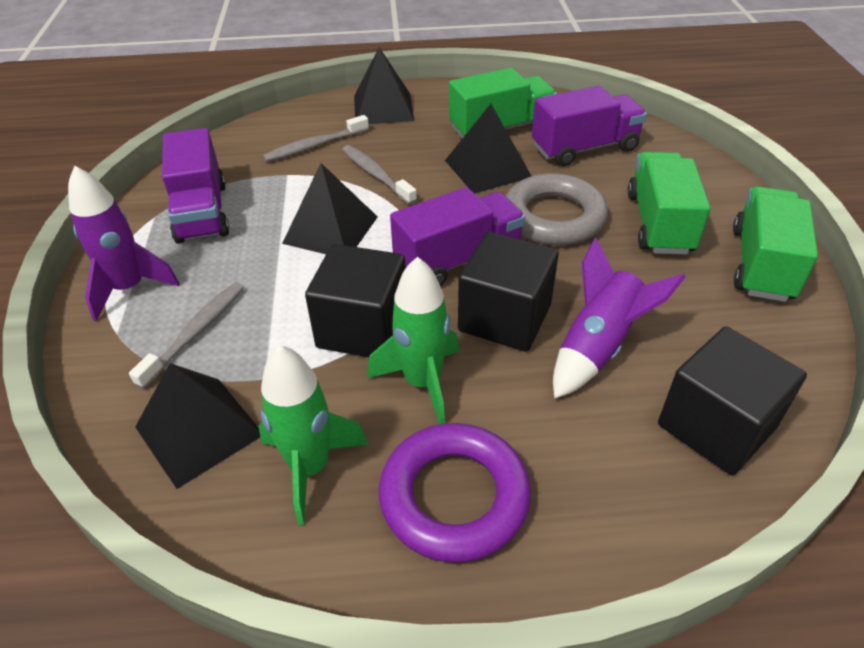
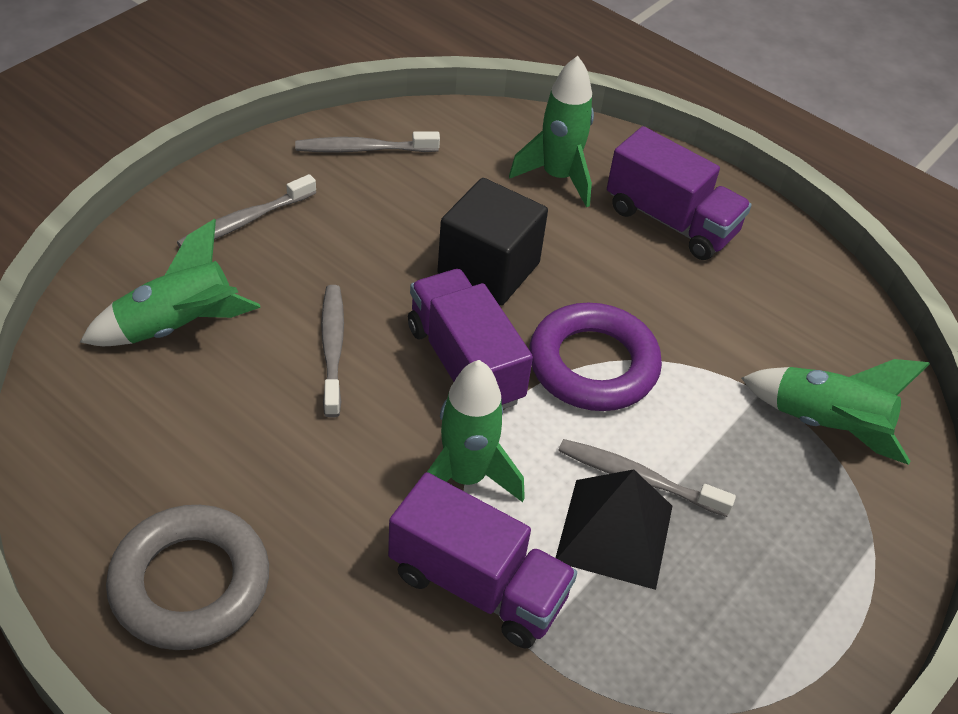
black cube: 3 -> 1
black pyramid: 4 -> 1
green rocket: 2 -> 4
green truck: 3 -> 0
grey toothbrush: 3 -> 4
purple rocket: 2 -> 0

